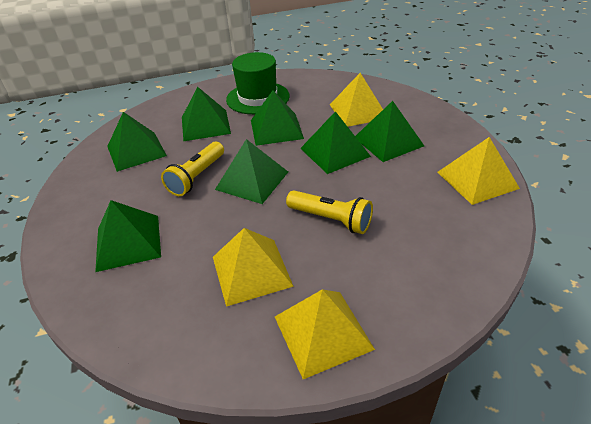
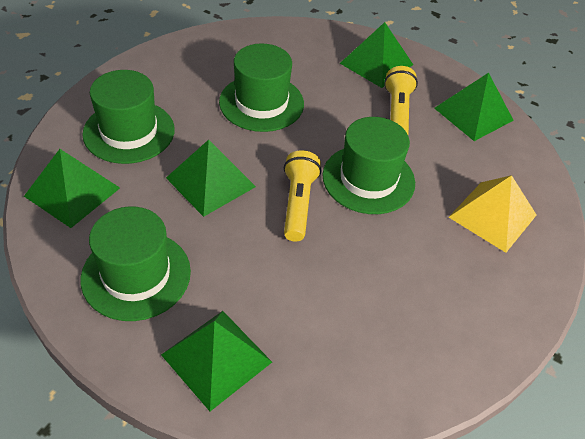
green hat: 1 -> 4
green pyramid: 7 -> 5
yellow pyramid: 4 -> 1

